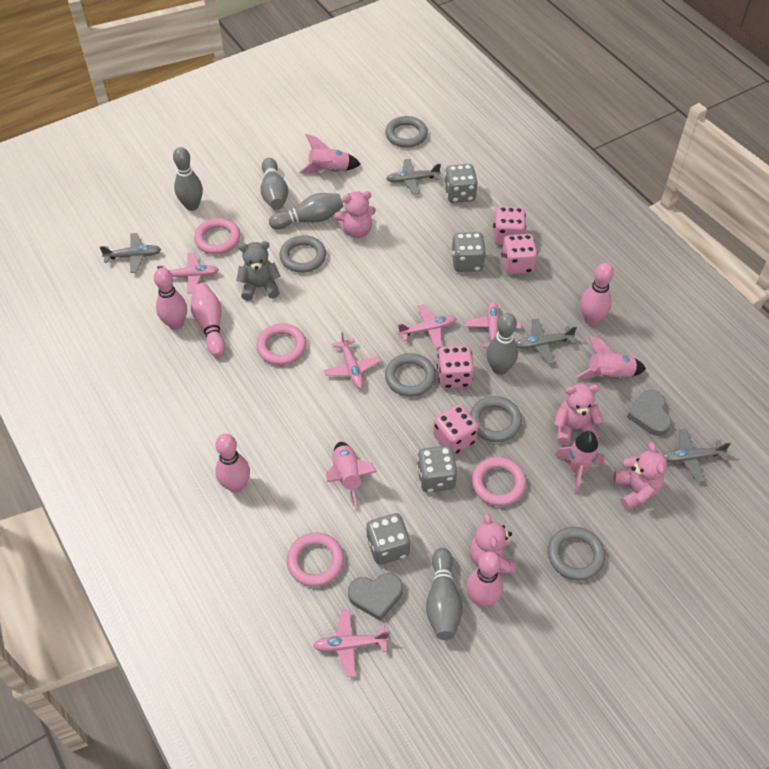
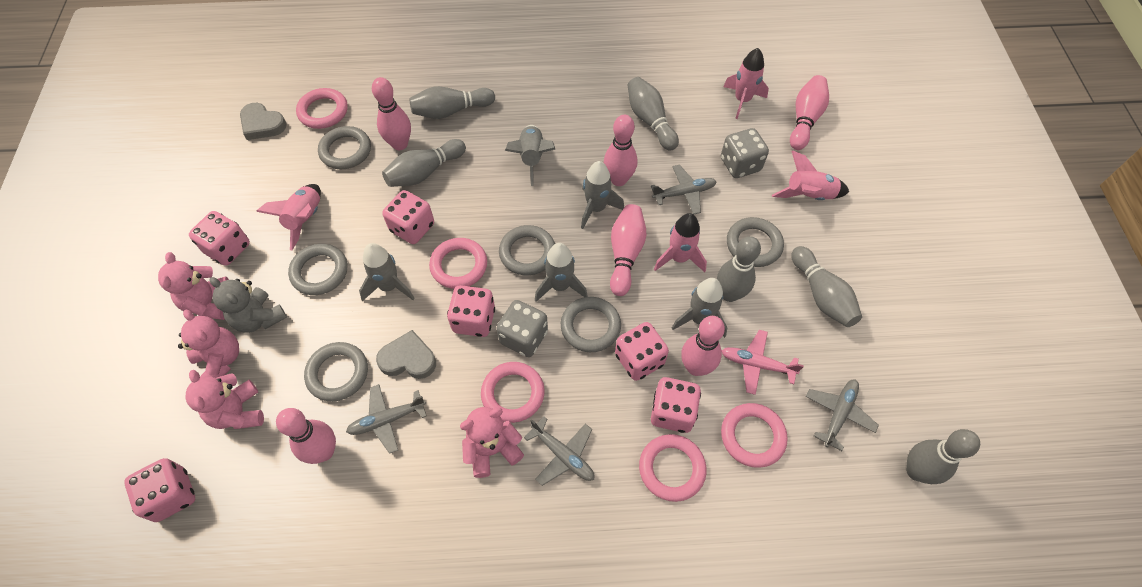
grey bowling pin: 5 -> 6
grey dice: 4 -> 2
grey ring: 5 -> 6
grey rocket: 0 -> 5
pink bowling pin: 5 -> 6
pink dice: 4 -> 6
pink plane: 5 -> 1
pink ring: 4 -> 5

